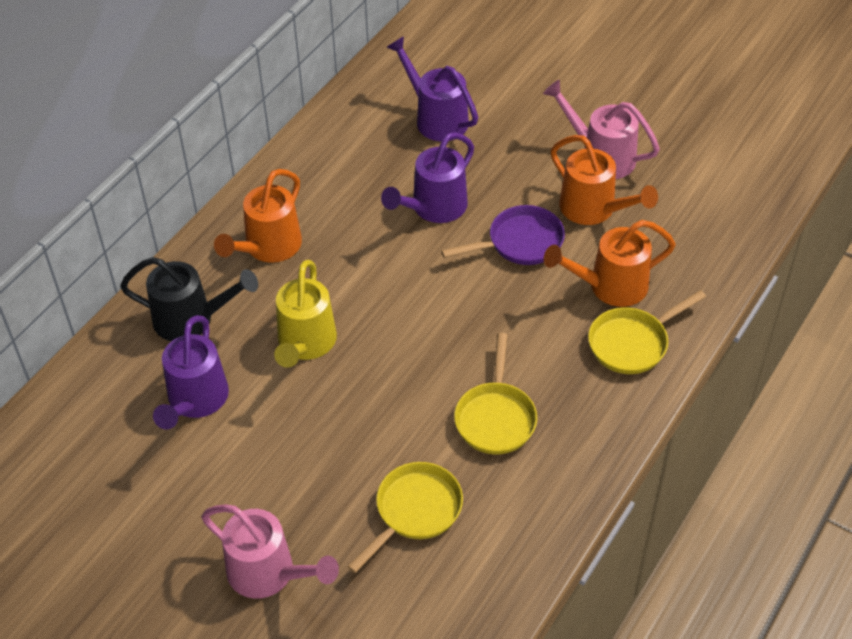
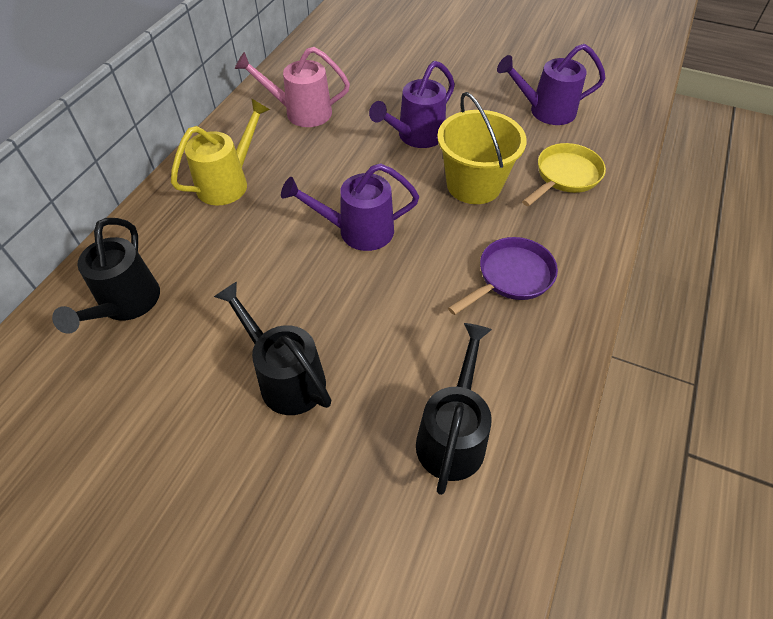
black watering can: 1 -> 3
orange watering can: 3 -> 0
pink watering can: 2 -> 1
yellow bucket: 0 -> 1
yellow pan: 3 -> 1

